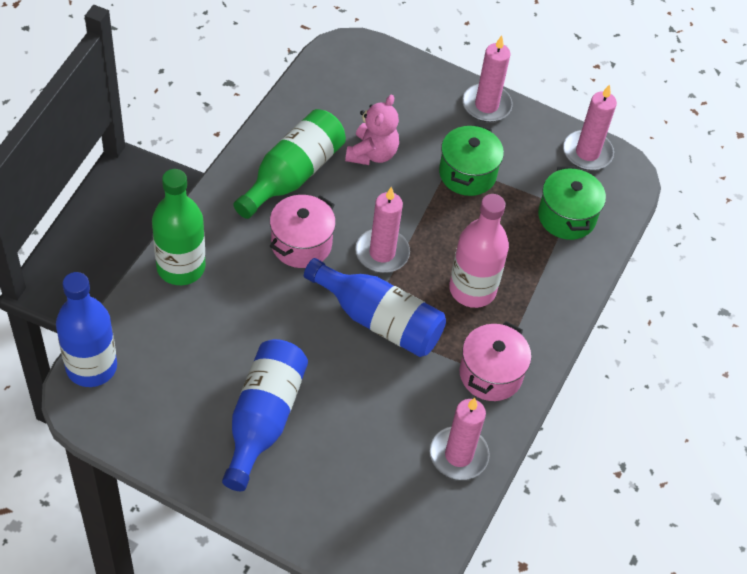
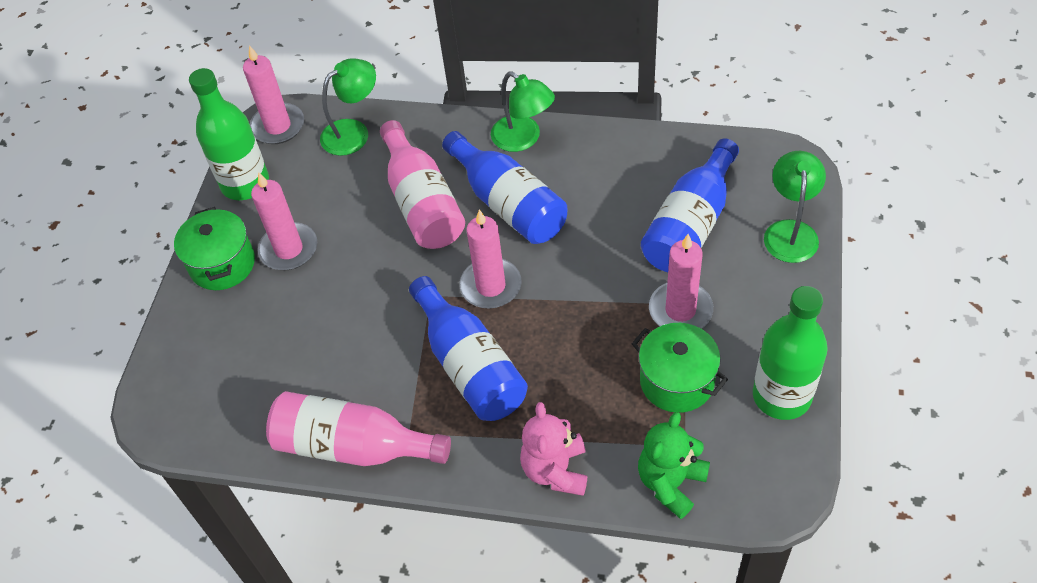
green lamp: 0 -> 3
green teddy bear: 0 -> 1
pink bottle: 1 -> 2
pink pot: 2 -> 0

